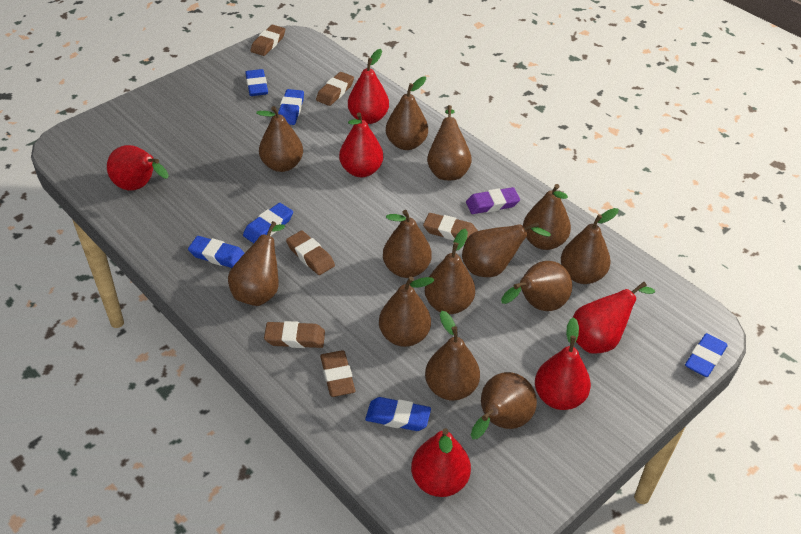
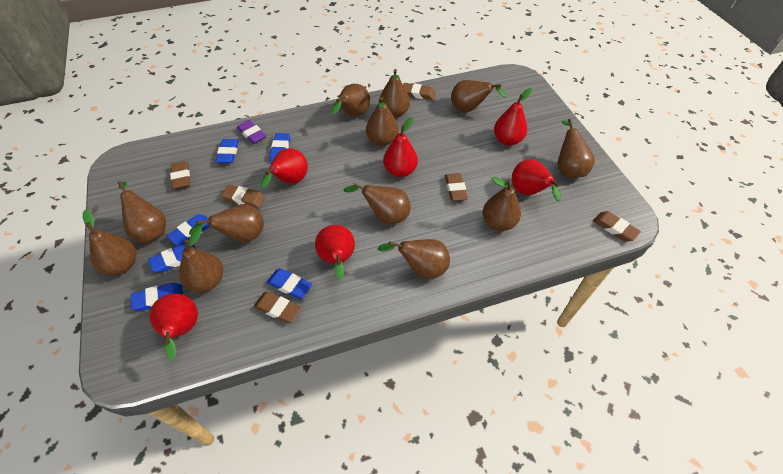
brown pear: 13 -> 12

